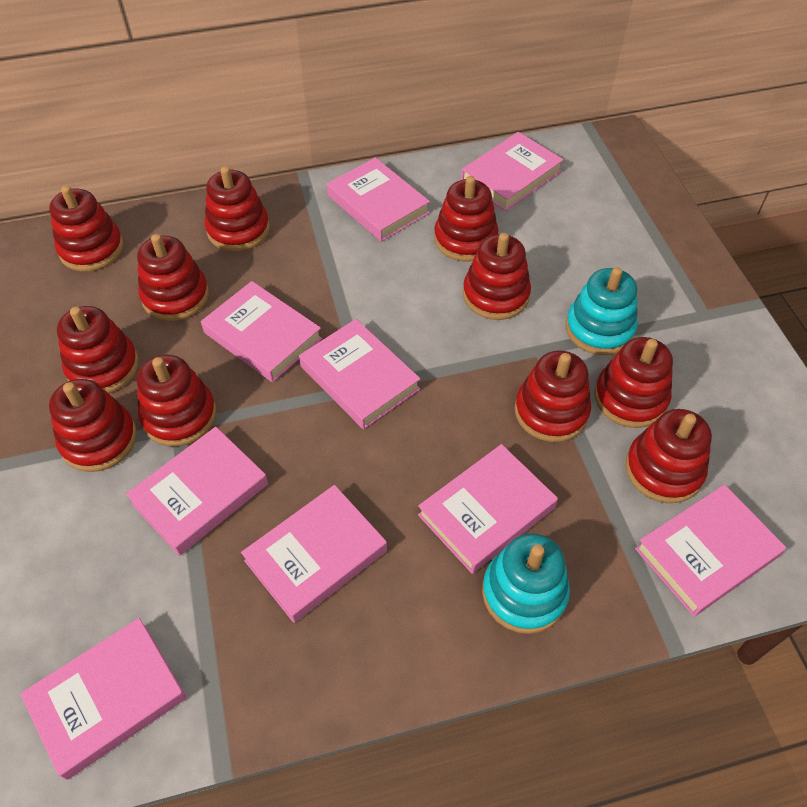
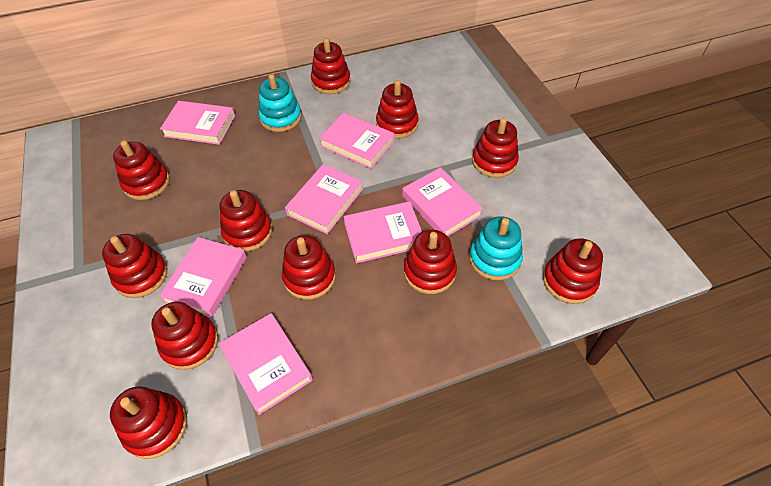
pink book: 9 -> 7

